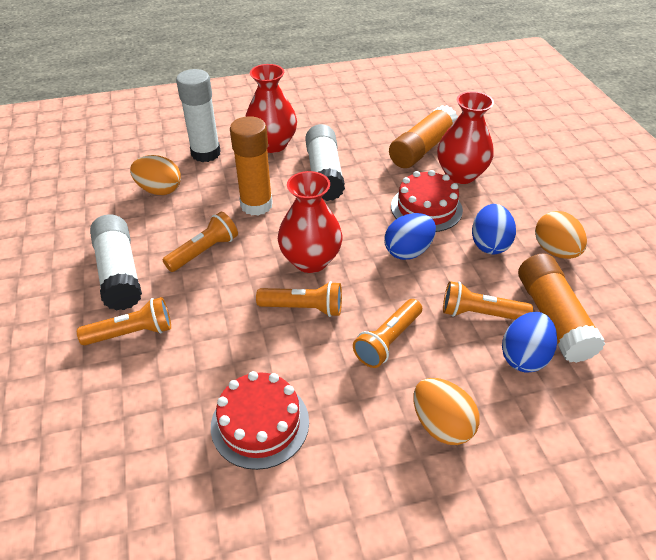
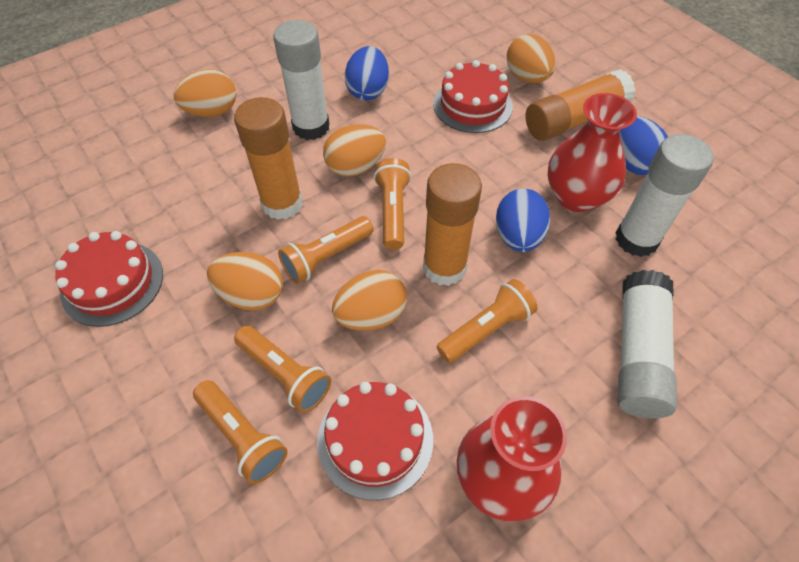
orange egg: 3 -> 5
red cake: 2 -> 3
red vase: 3 -> 2

